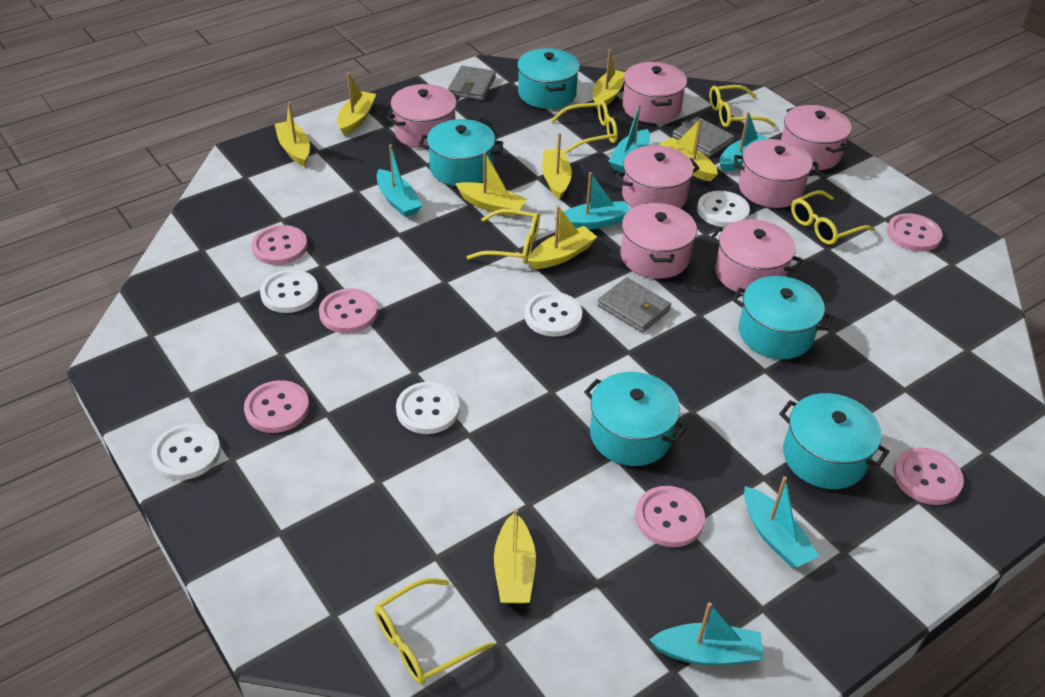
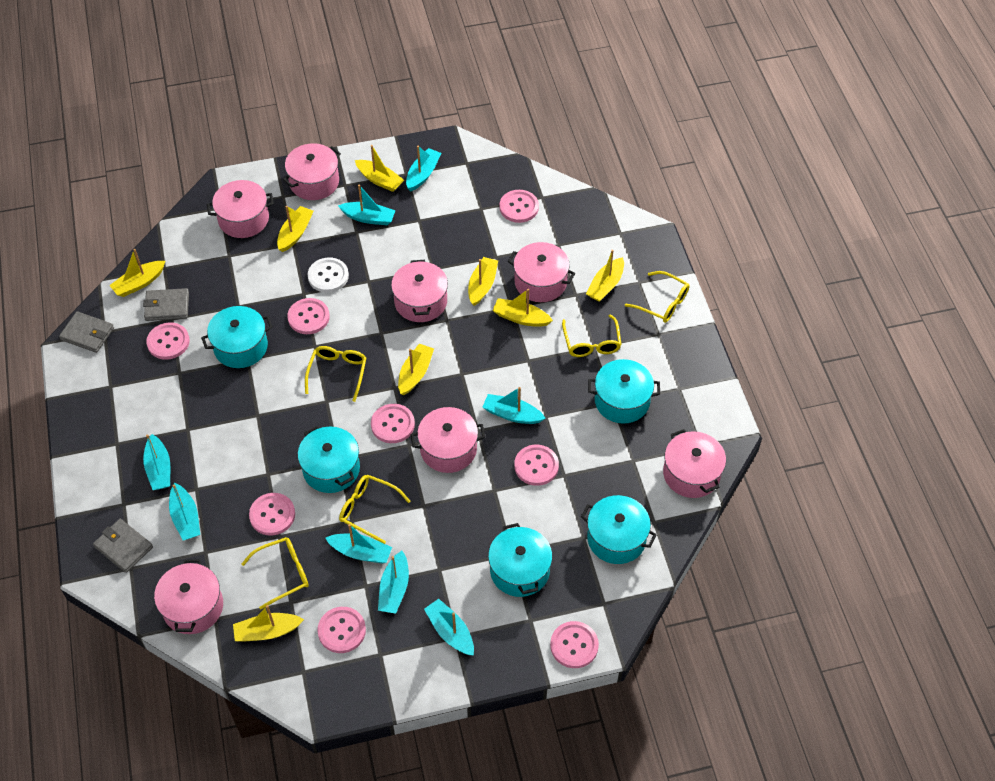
pink button: 6 -> 8
turquoise boat: 6 -> 8
white button: 5 -> 1

